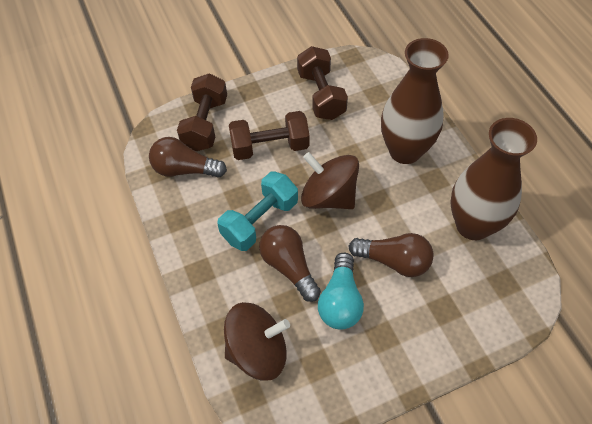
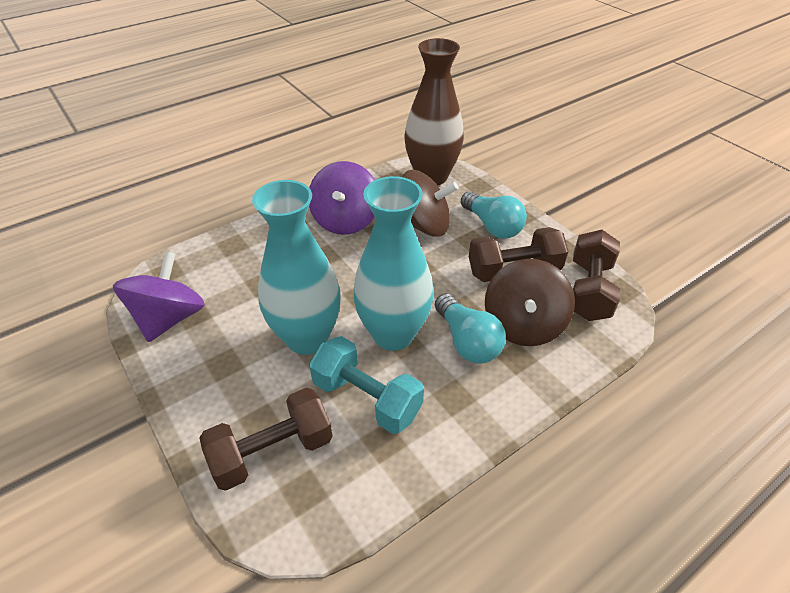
brown light bulb: 3 -> 0
brown vase: 2 -> 1
purple spinning top: 0 -> 2
turquoise light bulb: 1 -> 2
turquoise vase: 0 -> 2

